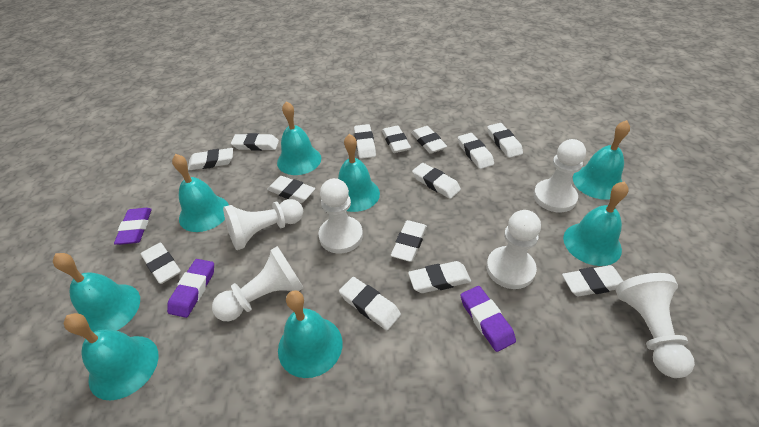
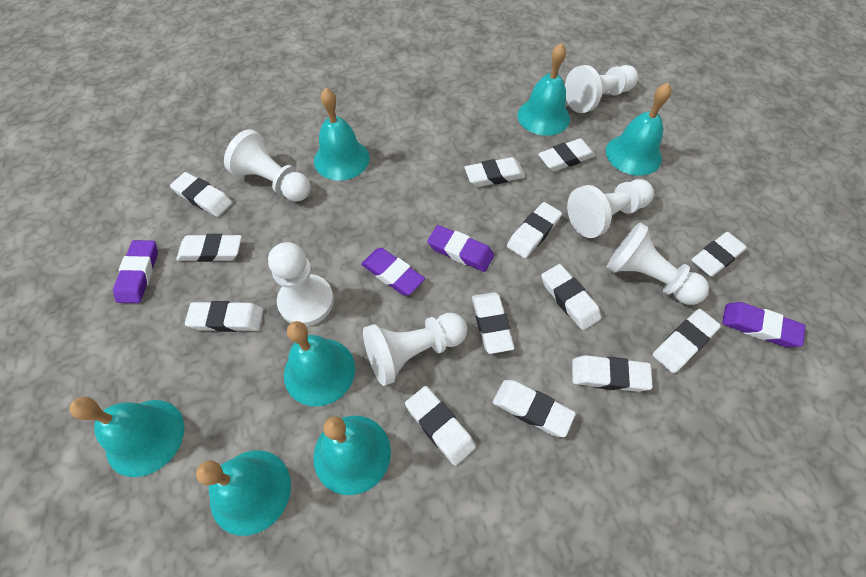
purple eraser: 3 -> 4
turquoise bell: 8 -> 7
white eraser: 14 -> 13

